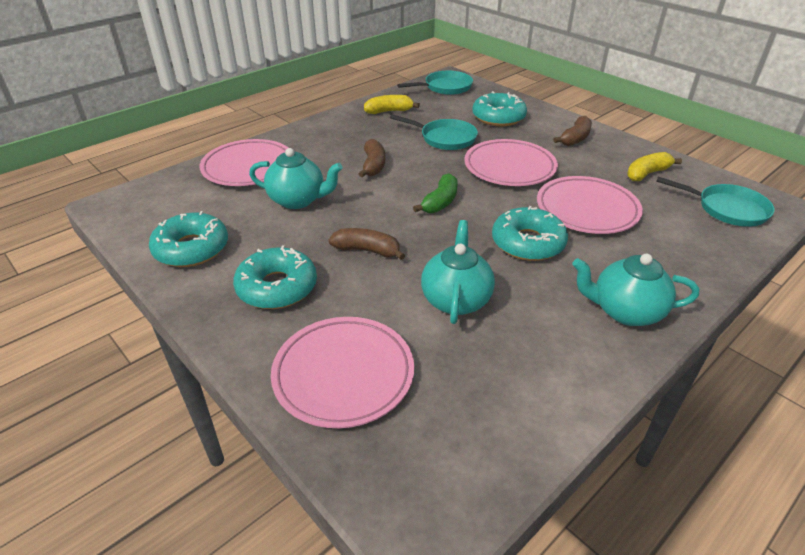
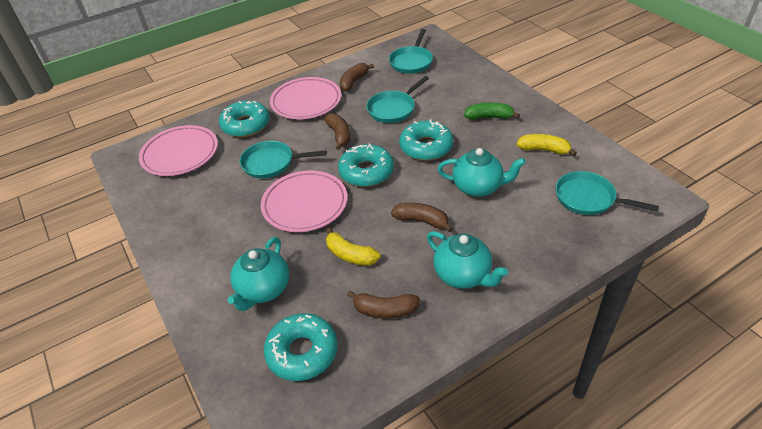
brown banana: 3 -> 4
pink plate: 4 -> 3
turquoise pan: 3 -> 4

